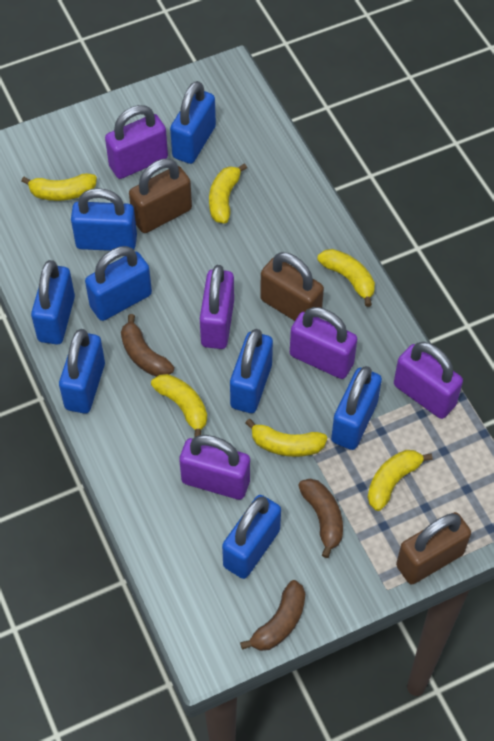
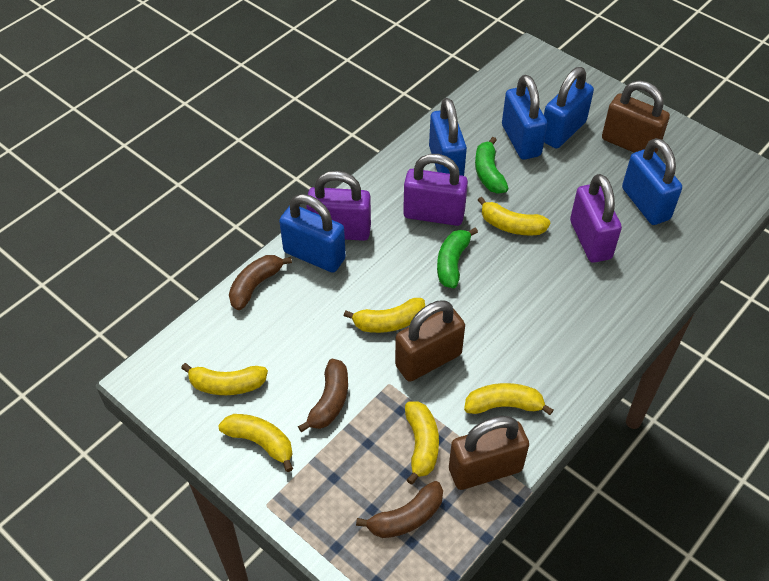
blue padlock: 8 -> 5
green banana: 0 -> 2
purple padlock: 5 -> 3

